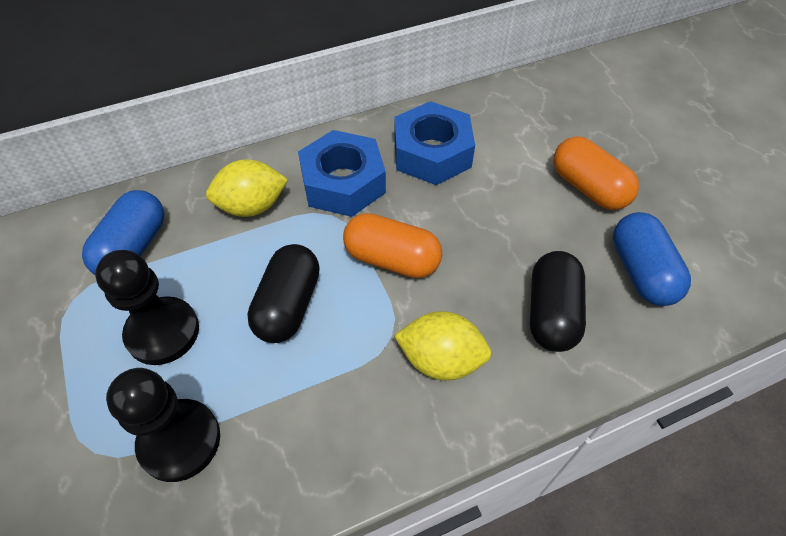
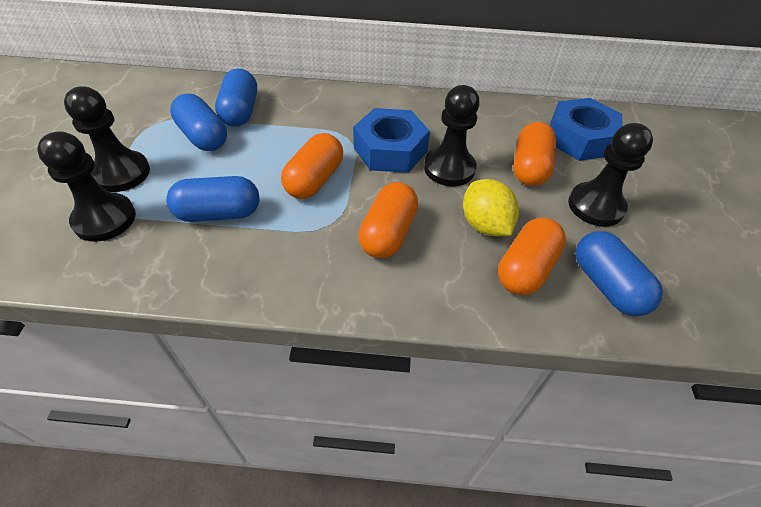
black capsule: 2 -> 0
black pawn: 2 -> 4
blue capsule: 2 -> 4
orange capsule: 2 -> 4
yellow lemon: 2 -> 1

